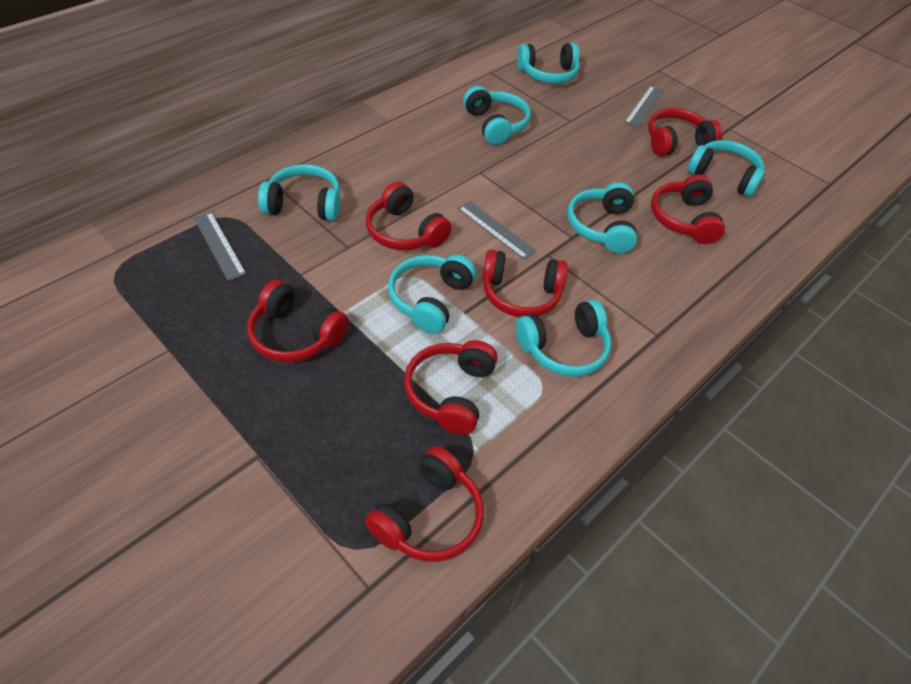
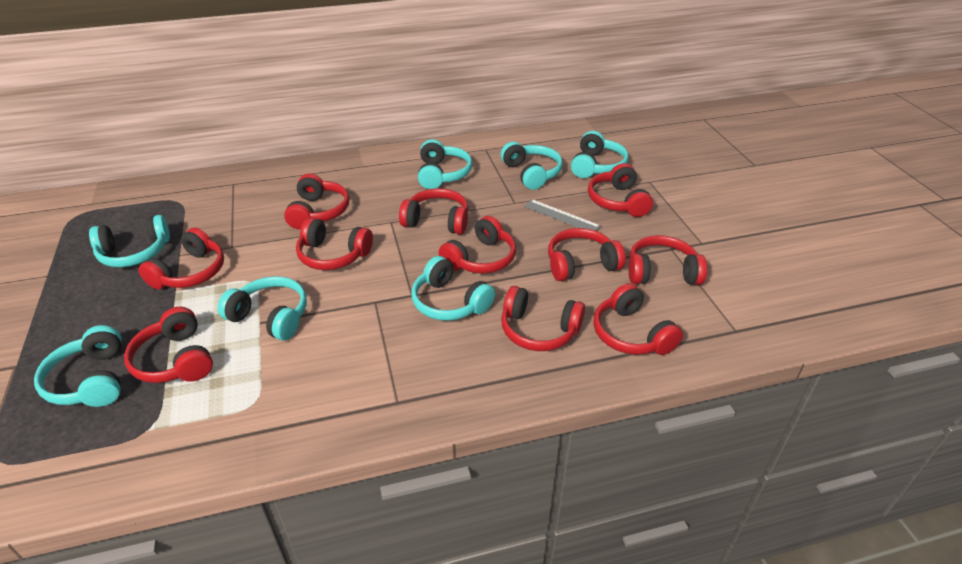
grey ruler: 3 -> 1
red headphones: 7 -> 11

